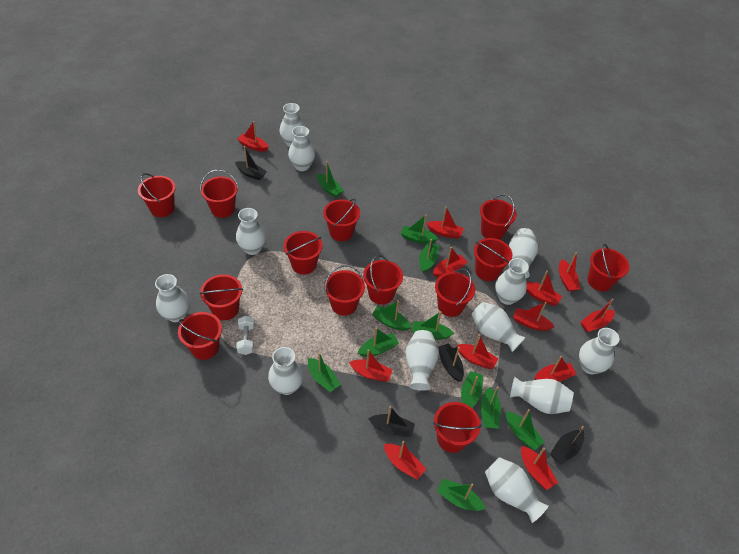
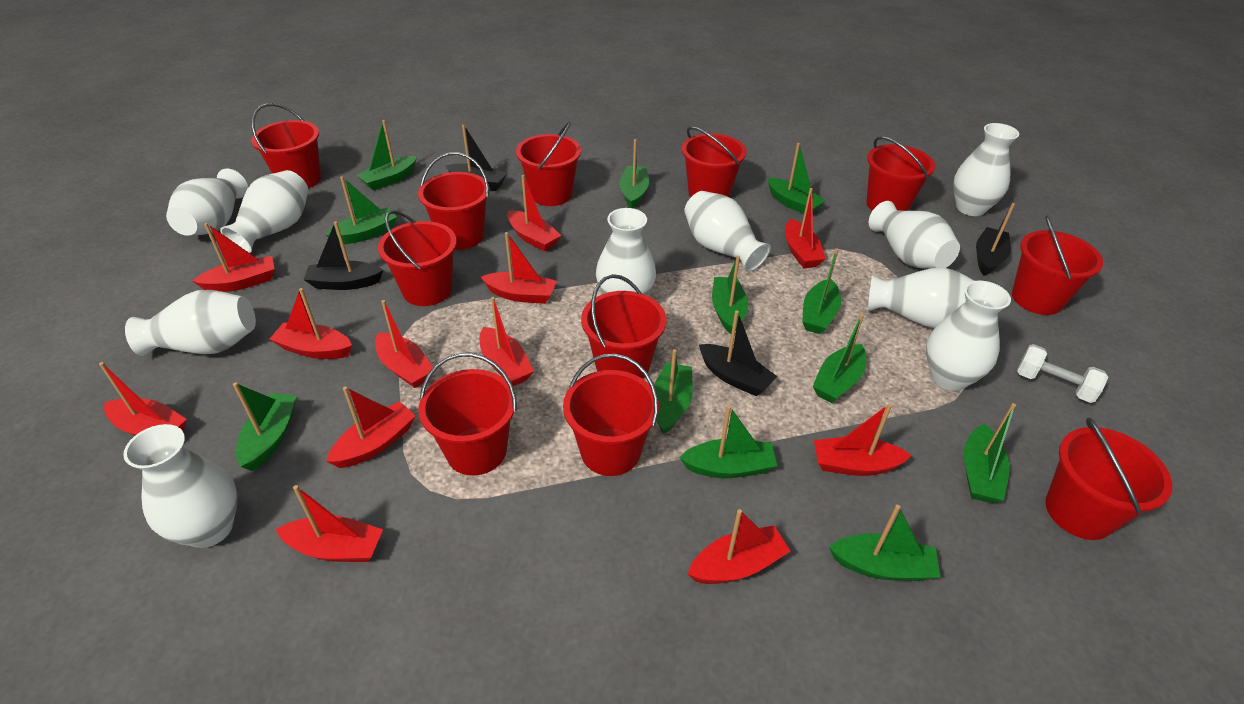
green boat: 11 -> 12
red bucket: 13 -> 11
white vase: 12 -> 10

